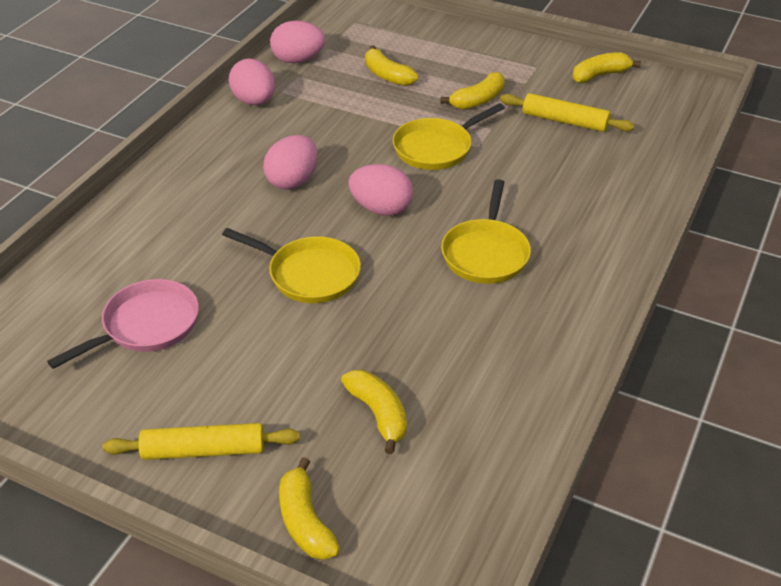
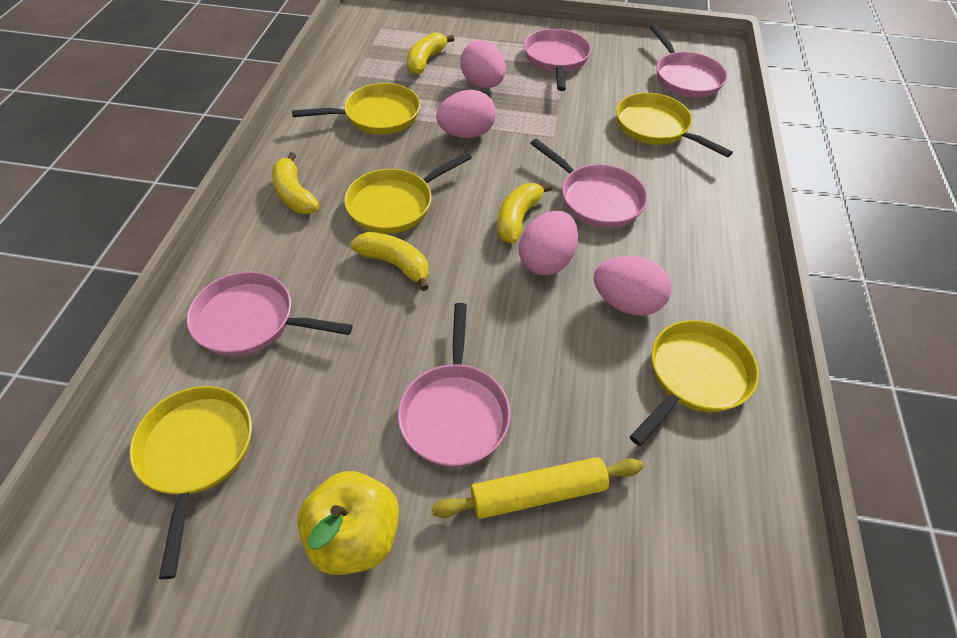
pink pan: 1 -> 5
yellow apple: 0 -> 1
yellow banana: 5 -> 4
yellow pan: 3 -> 5
yellow rolling pin: 2 -> 1

